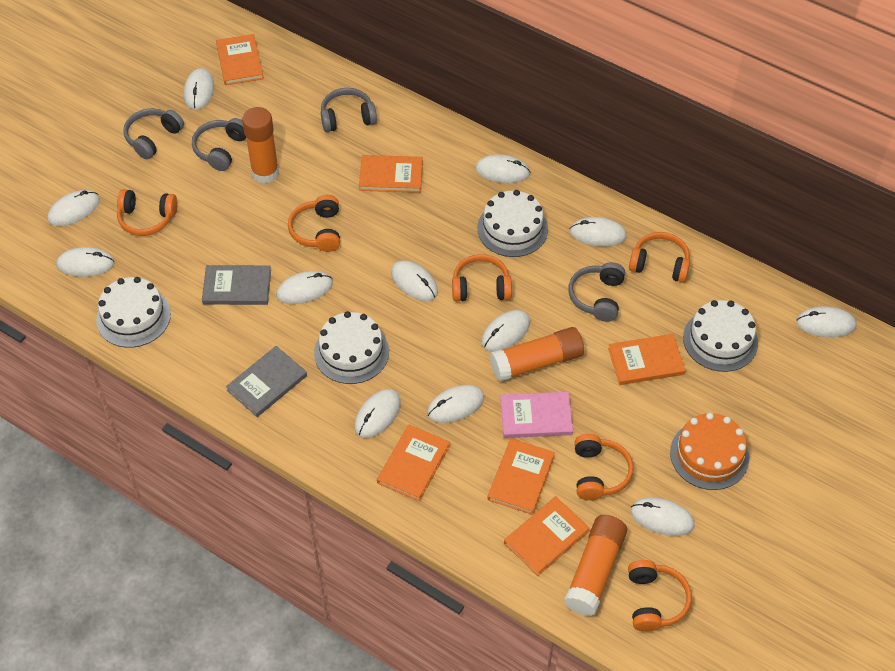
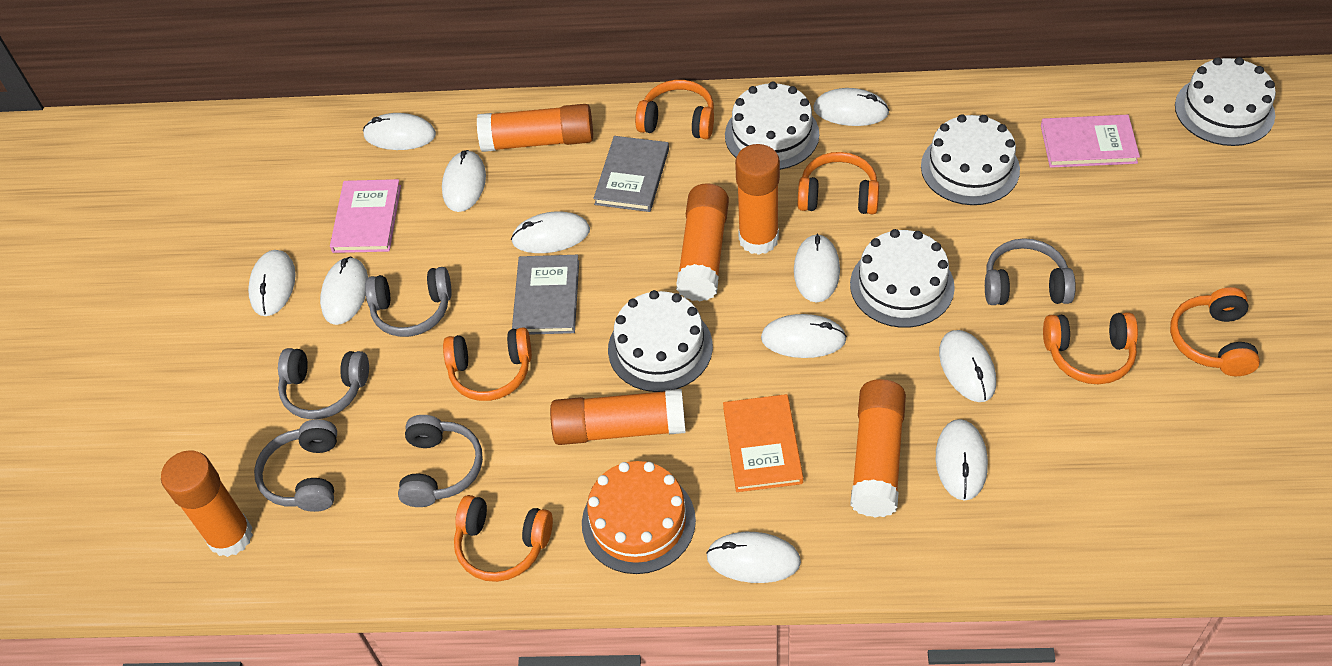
grey headphones: 4 -> 5
orange book: 6 -> 1
orange glue stick: 3 -> 6
pink book: 1 -> 2
white cake: 4 -> 5
white mouse: 12 -> 11

